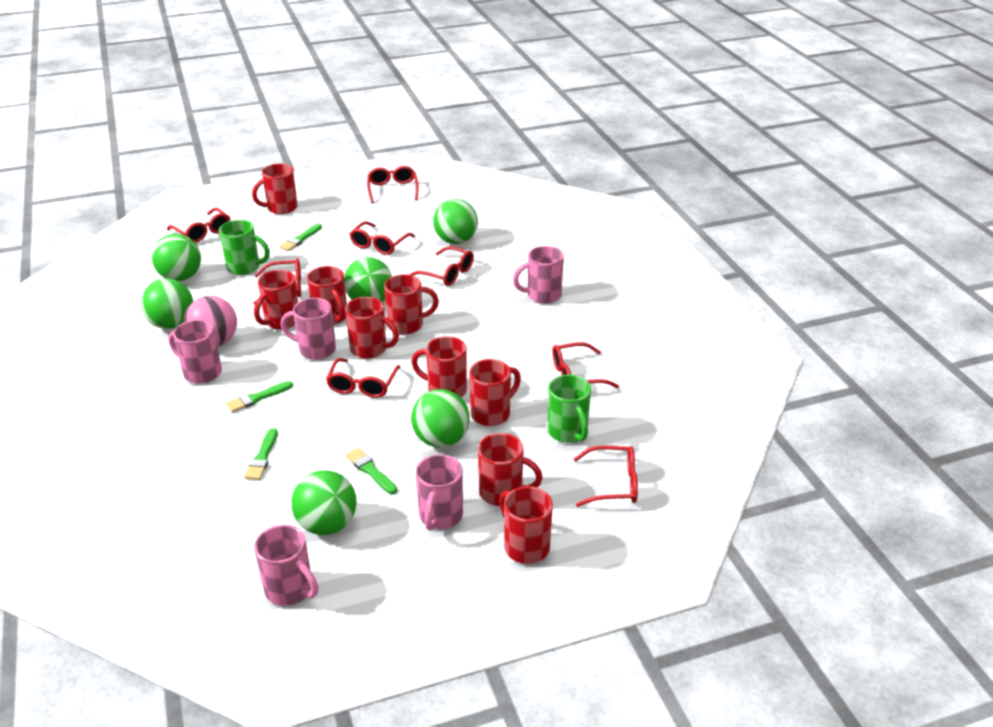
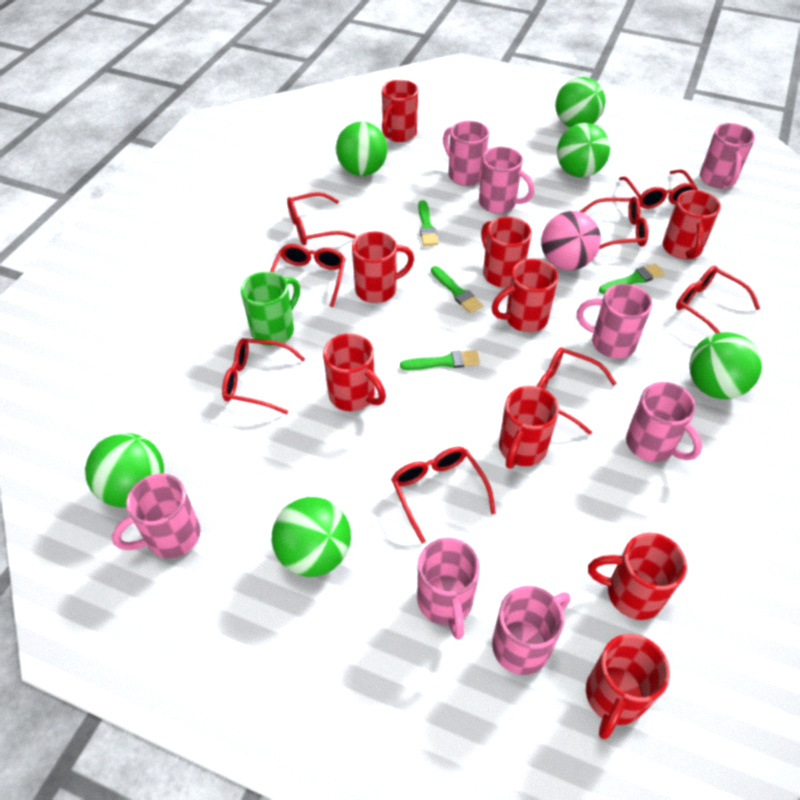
green mug: 2 -> 1
pink mug: 5 -> 8

